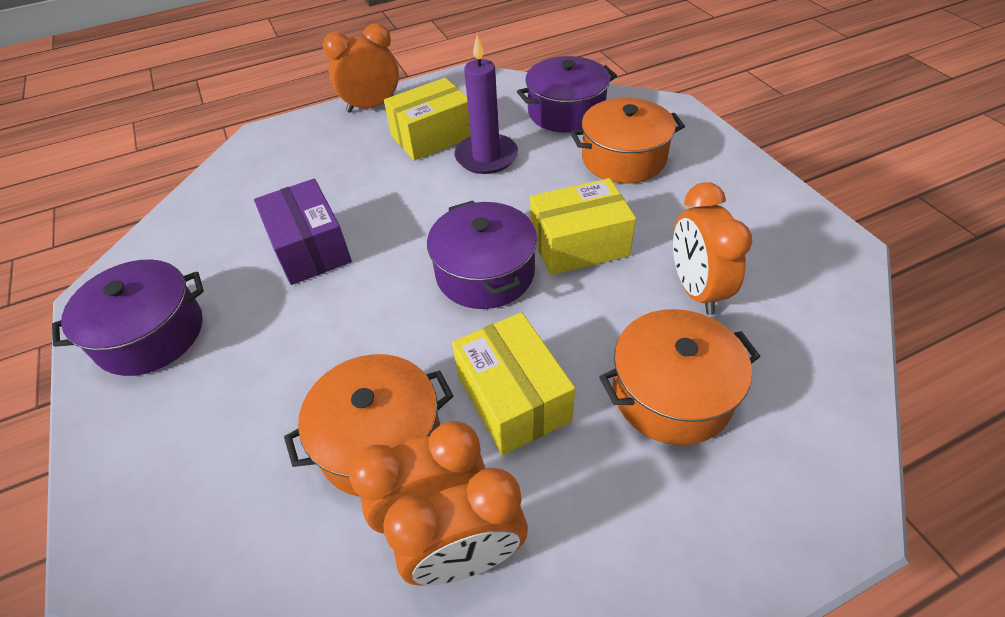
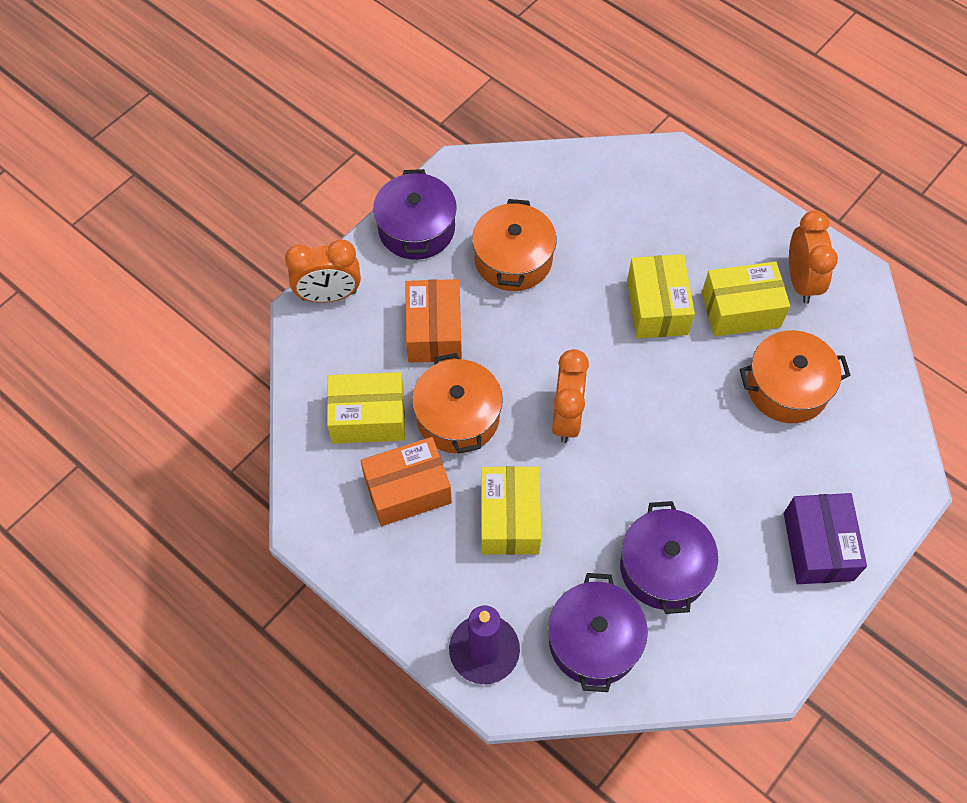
orange box: 0 -> 2
orange clock: 4 -> 3
yellow box: 3 -> 4

